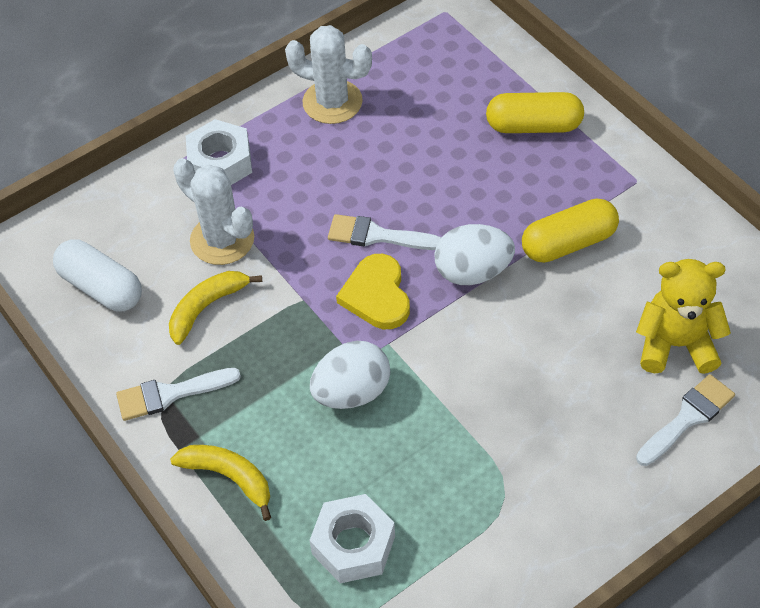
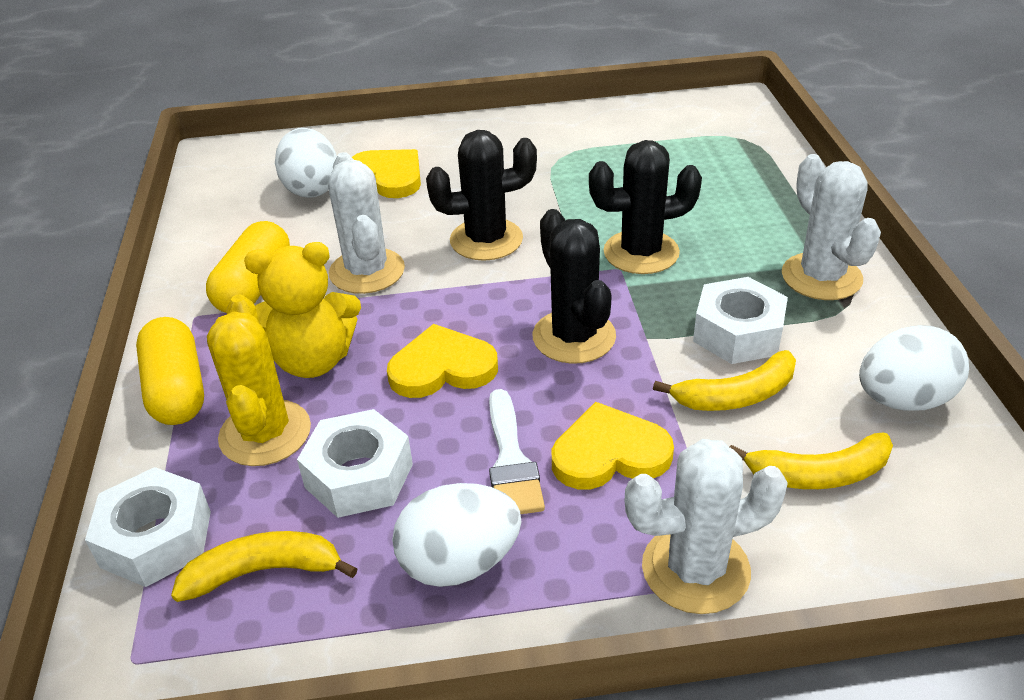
black cactus: 0 -> 3
white brush: 3 -> 1
white cactus: 2 -> 3
white capsule: 1 -> 0
white egg: 2 -> 3
white nut: 2 -> 3
yellow banana: 2 -> 3
yellow cactus: 0 -> 1
yellow heart: 1 -> 3

